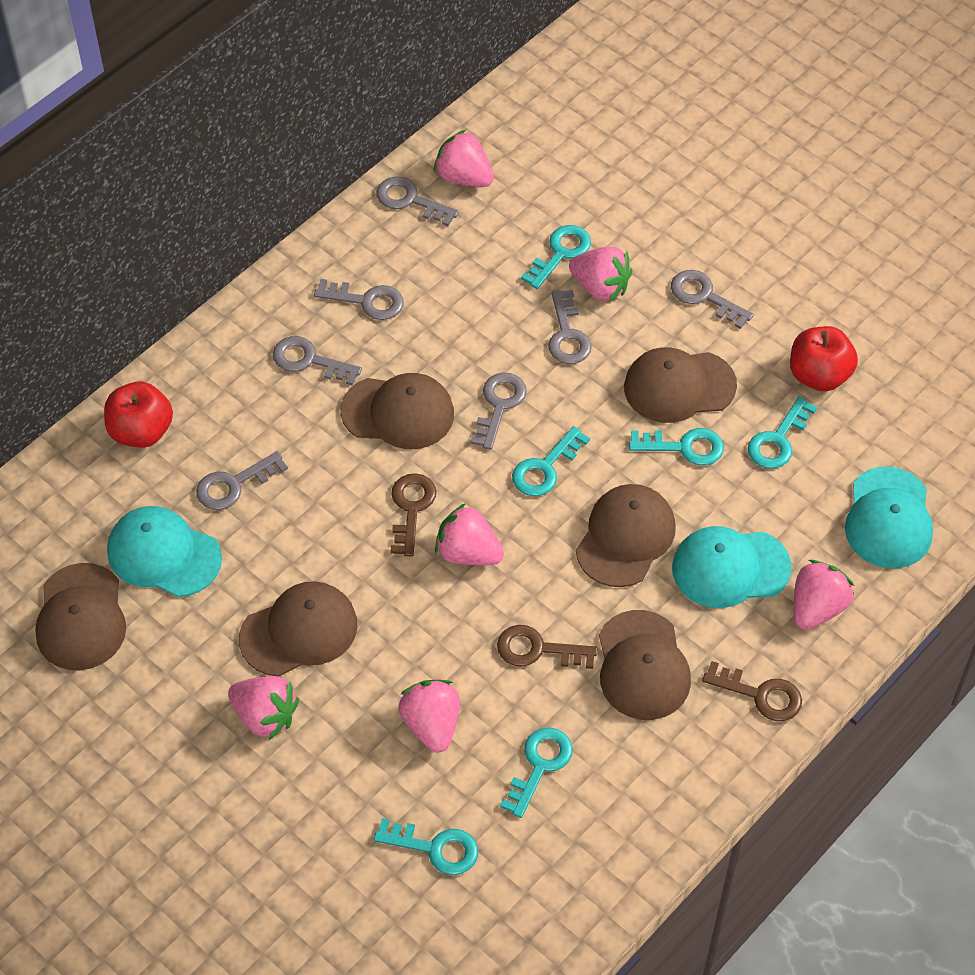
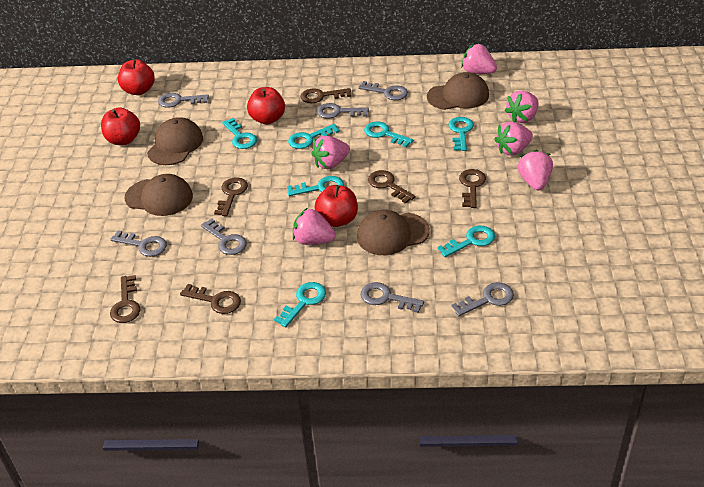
brown cap: 6 -> 4
brown key: 3 -> 6
red apple: 2 -> 4
turquoise cap: 3 -> 0
turquoise key: 6 -> 7

